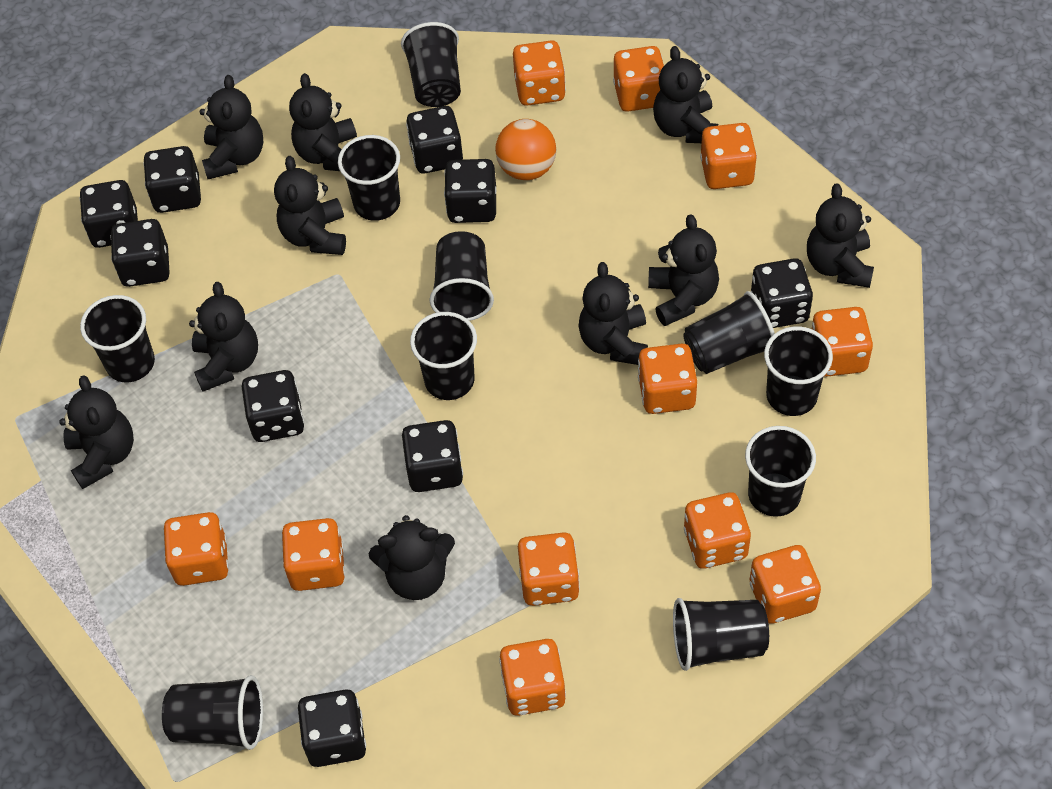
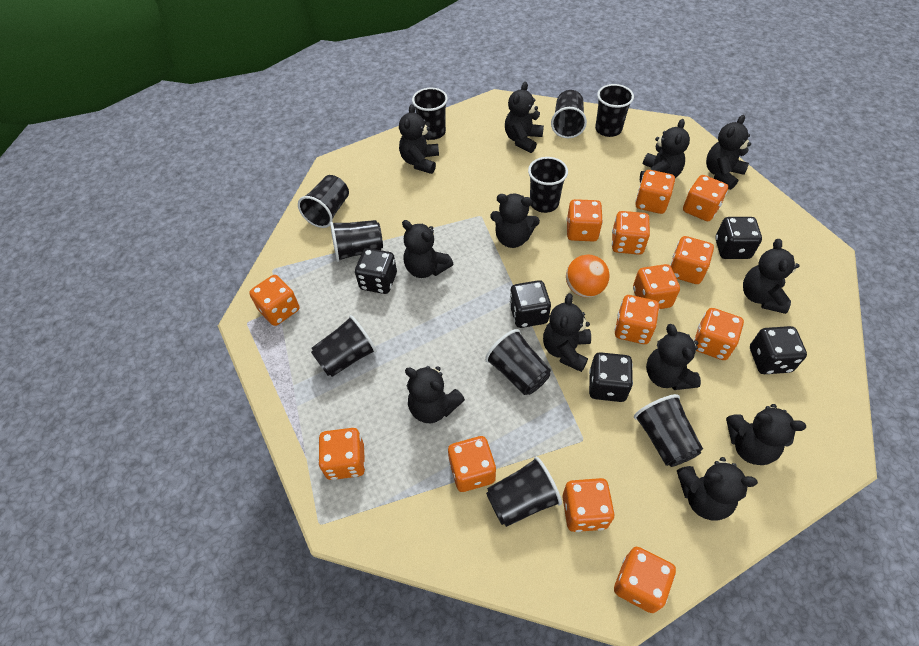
black dice: 9 -> 5
black teddy bear: 10 -> 12
orange dice: 11 -> 13

